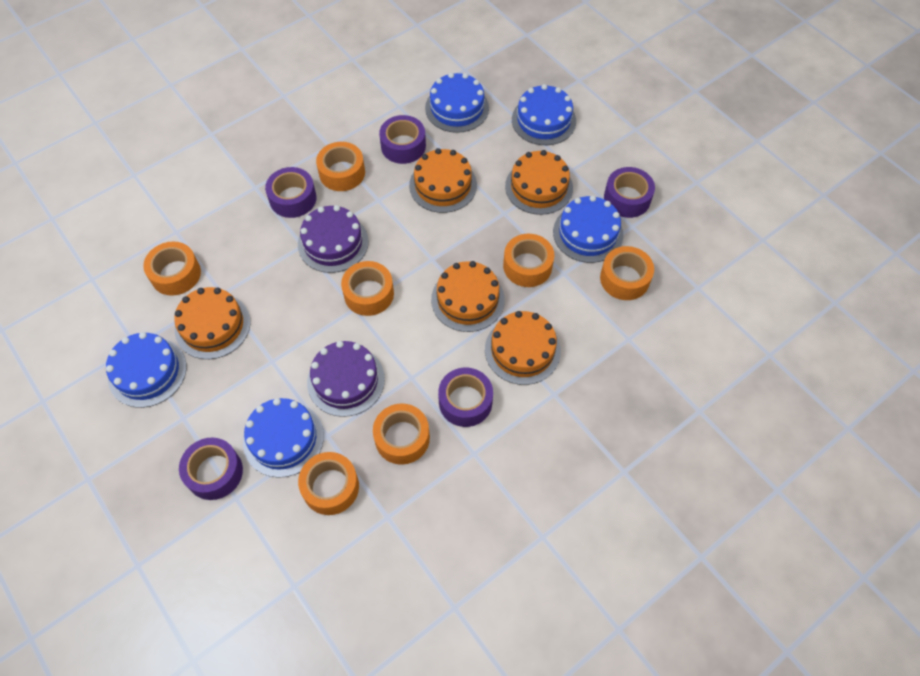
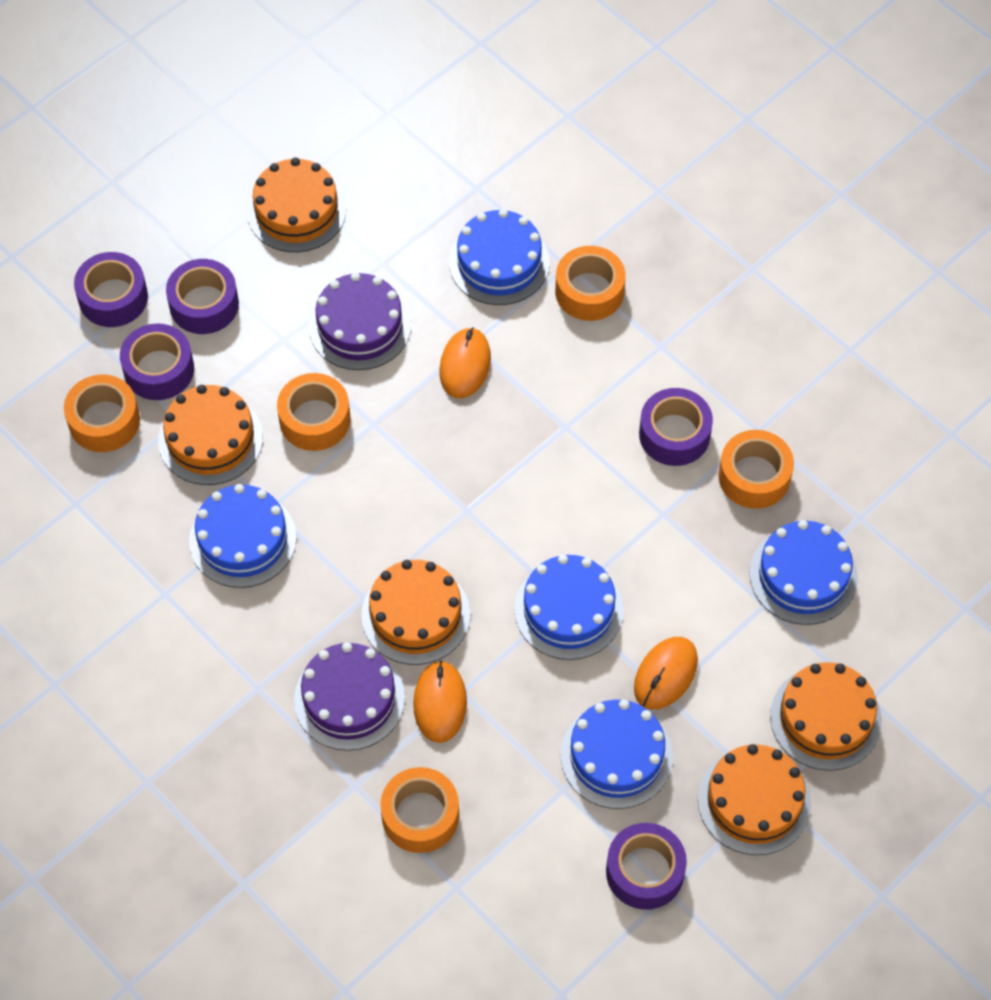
orange mouse: 0 -> 3
orange tape: 7 -> 5

